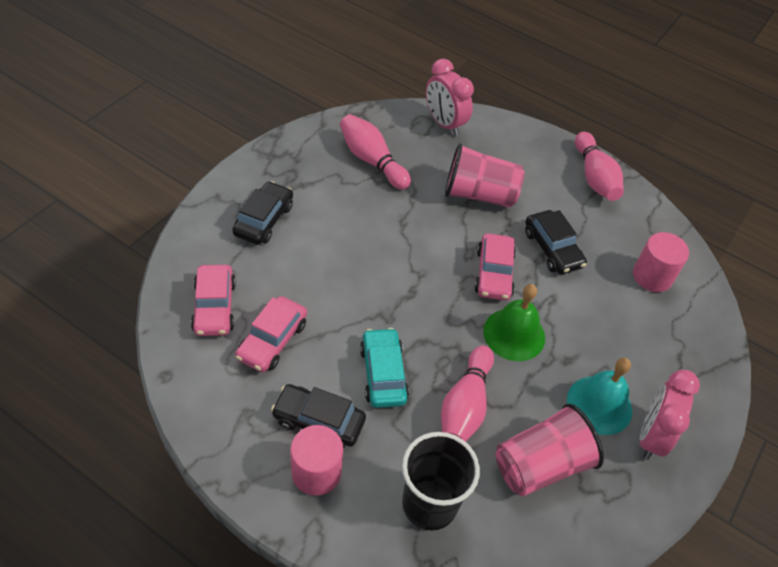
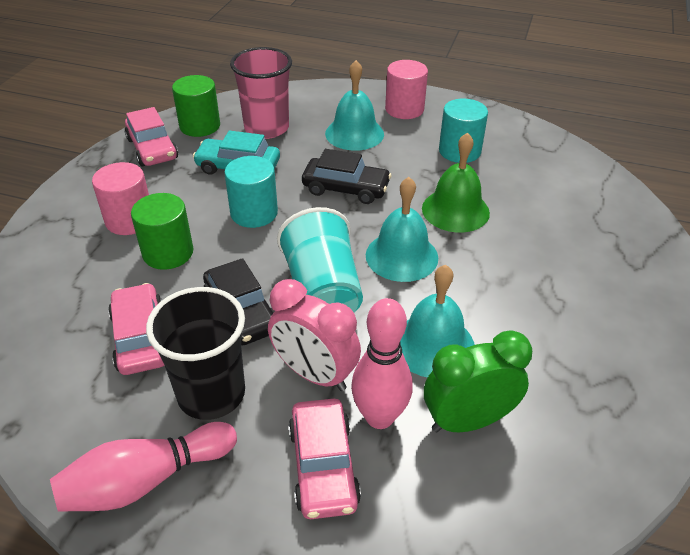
black car: 3 -> 2
green clock: 0 -> 1
green cylinder: 0 -> 2
pink bowling pin: 3 -> 2
pink clock: 2 -> 1
pink cup: 2 -> 1
turquoise bell: 1 -> 3
turquoise cup: 0 -> 1
turquoise cylinder: 0 -> 2

